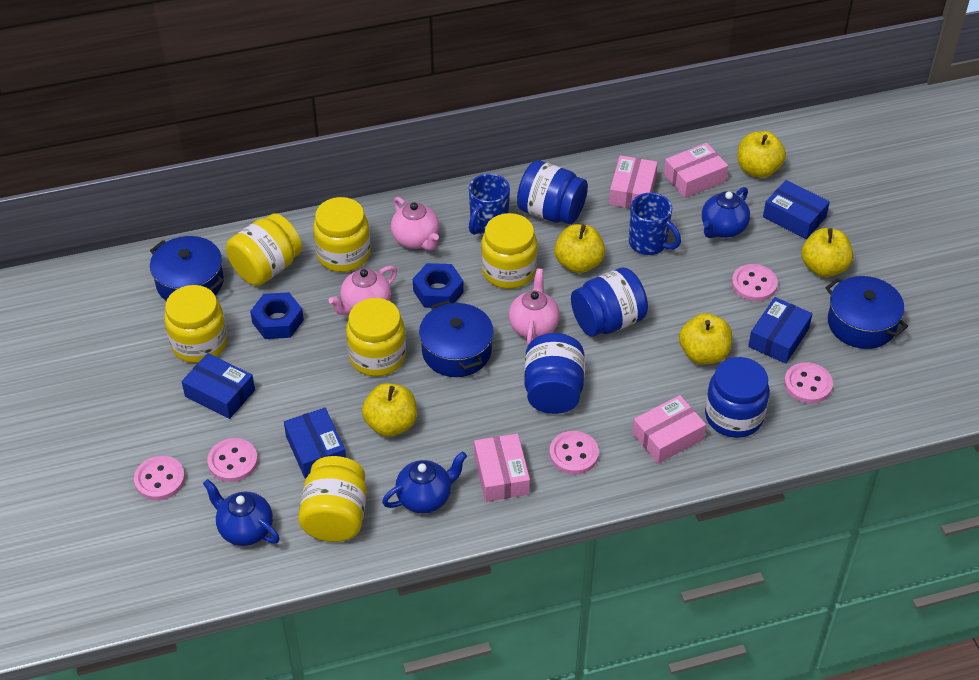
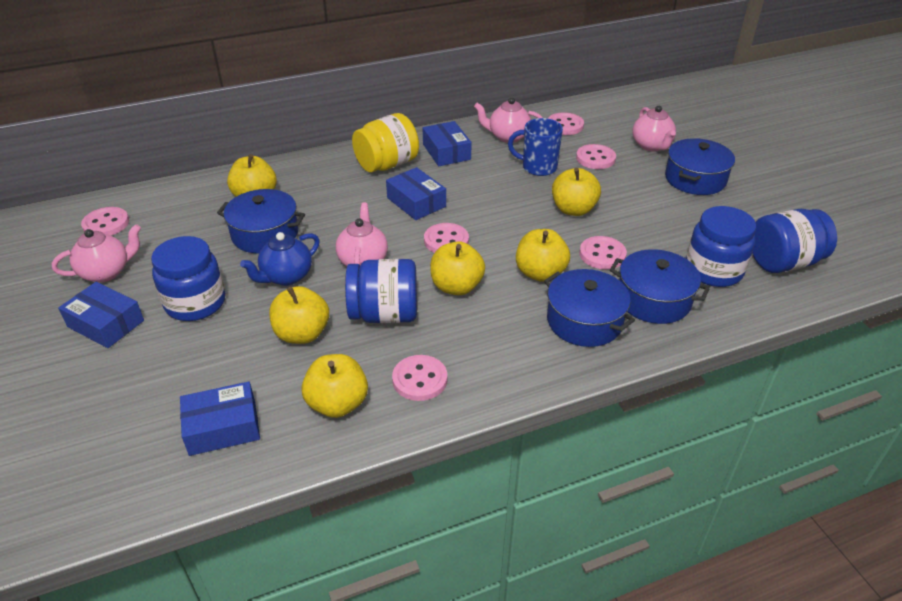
blue mug: 2 -> 1
blue nut: 2 -> 0
blue pot: 3 -> 4
blue teapot: 3 -> 1
pink box: 4 -> 0
pink button: 5 -> 6
pink teapot: 3 -> 4
yellow apple: 5 -> 6
yellow jar: 6 -> 1

